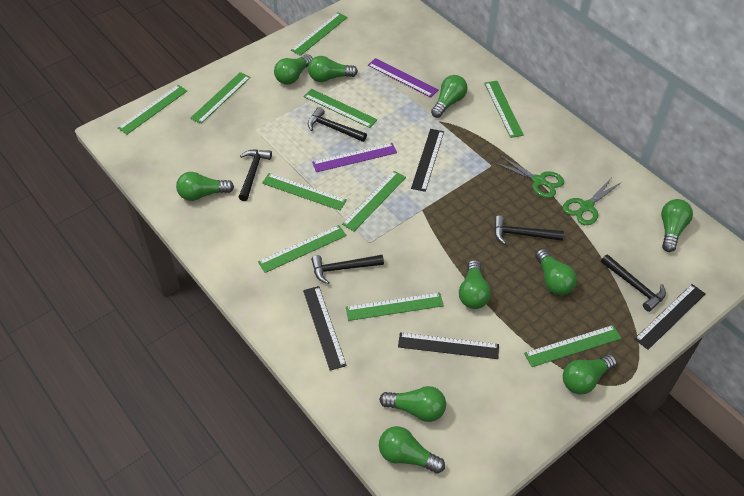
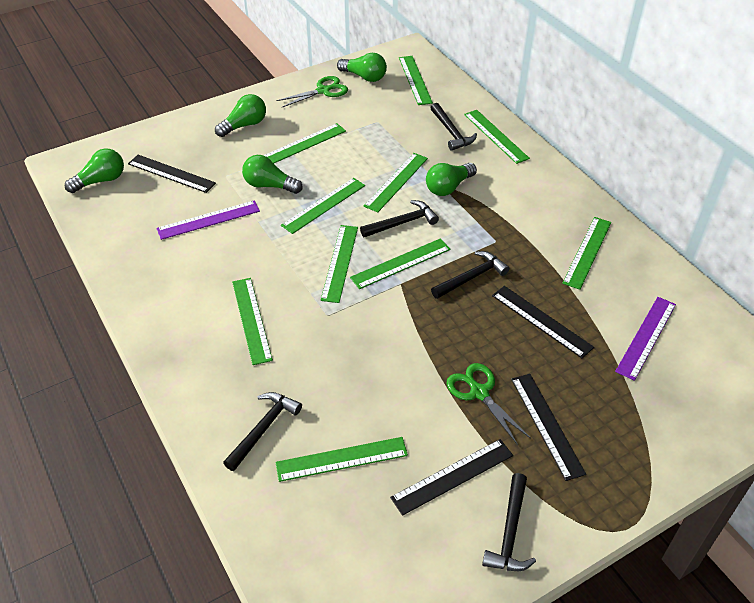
green light bulb: 10 -> 5

